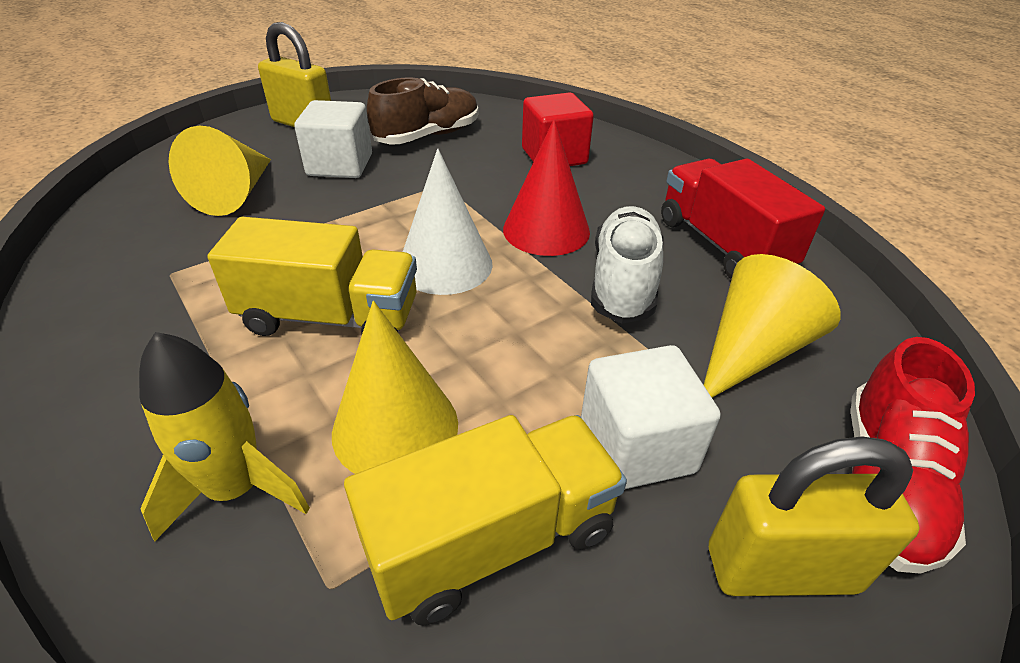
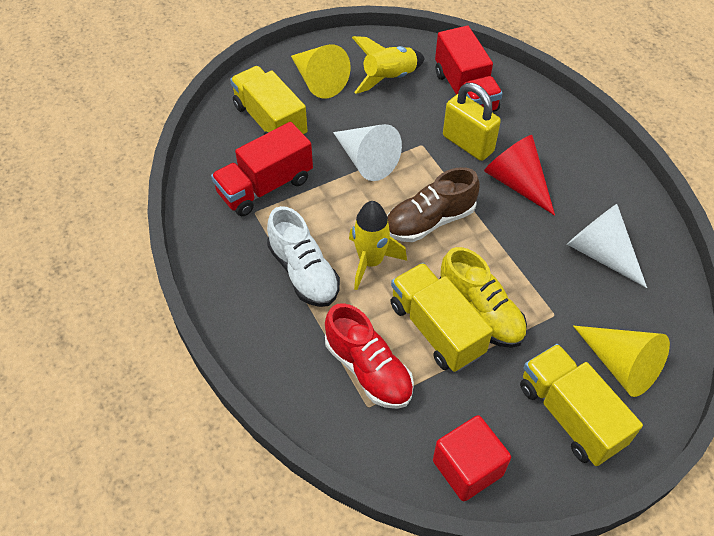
red truck: 1 -> 2
white cone: 1 -> 2
white cube: 2 -> 0
yellow cone: 3 -> 2
yellow padlock: 2 -> 1
yellow rocket: 1 -> 2
yellow shoe: 0 -> 1
yellow truck: 2 -> 3

